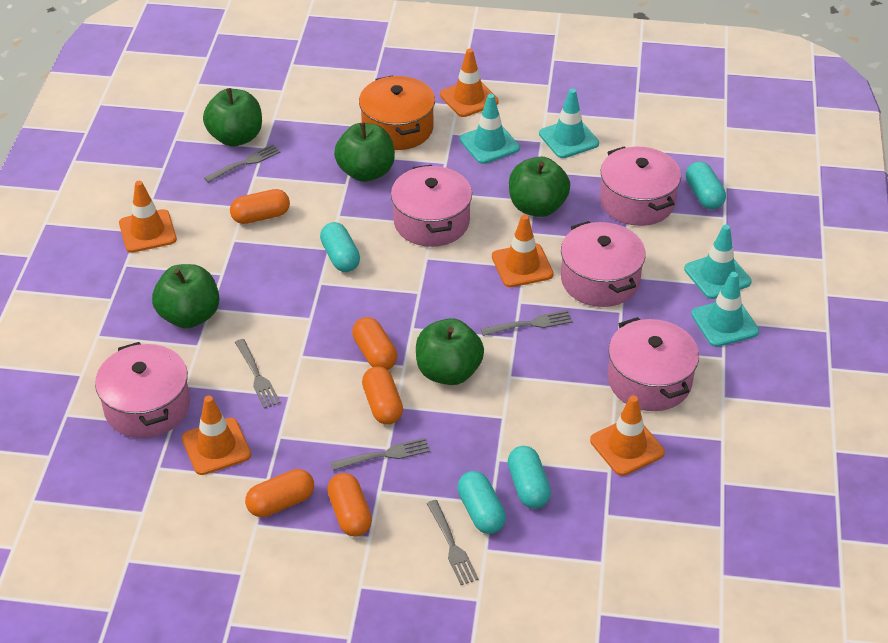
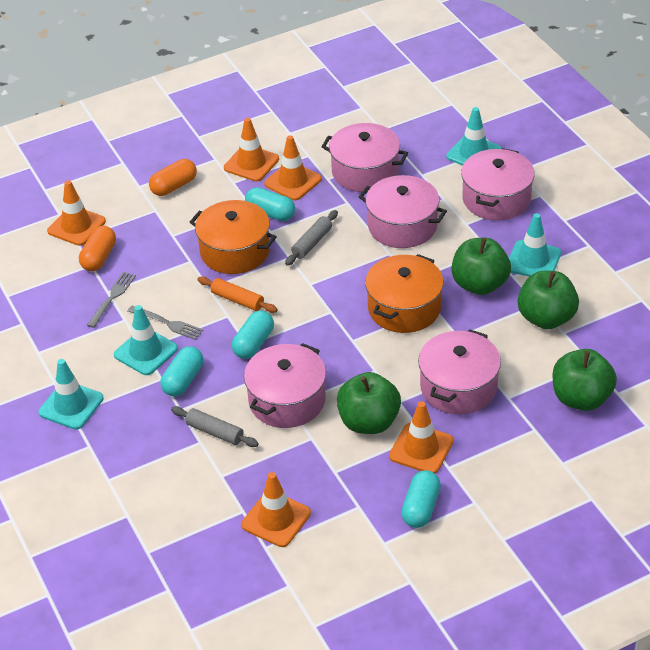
green apple: 5 -> 4
grey fork: 5 -> 2
grey rolling pin: 0 -> 2
orange capsule: 5 -> 2
orange pot: 1 -> 2
orange rolling pin: 0 -> 1

